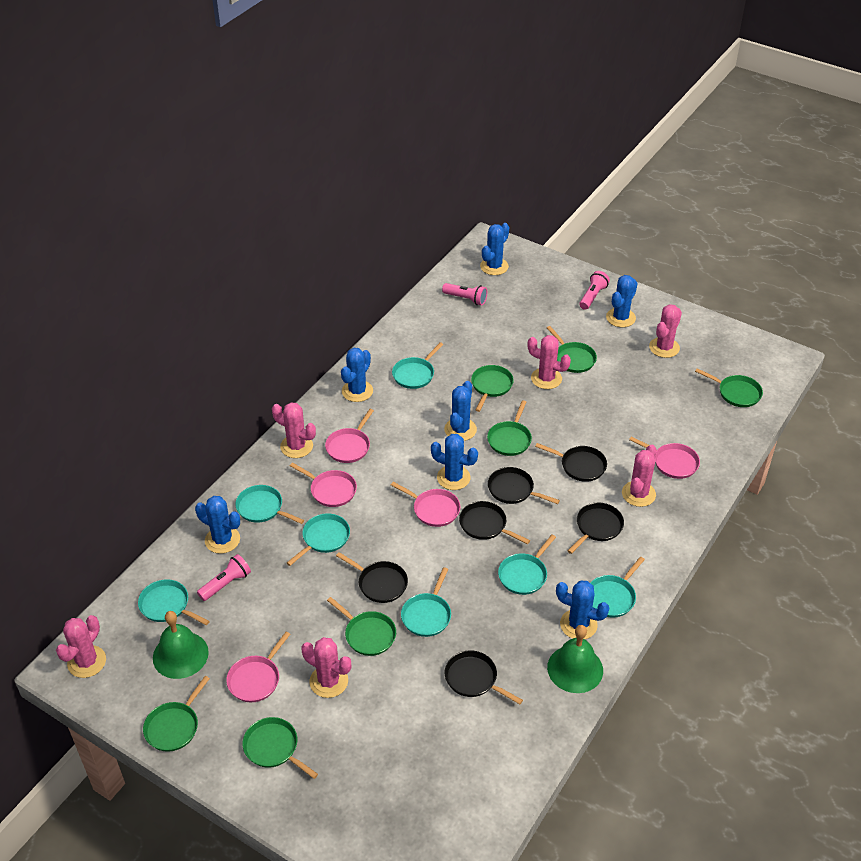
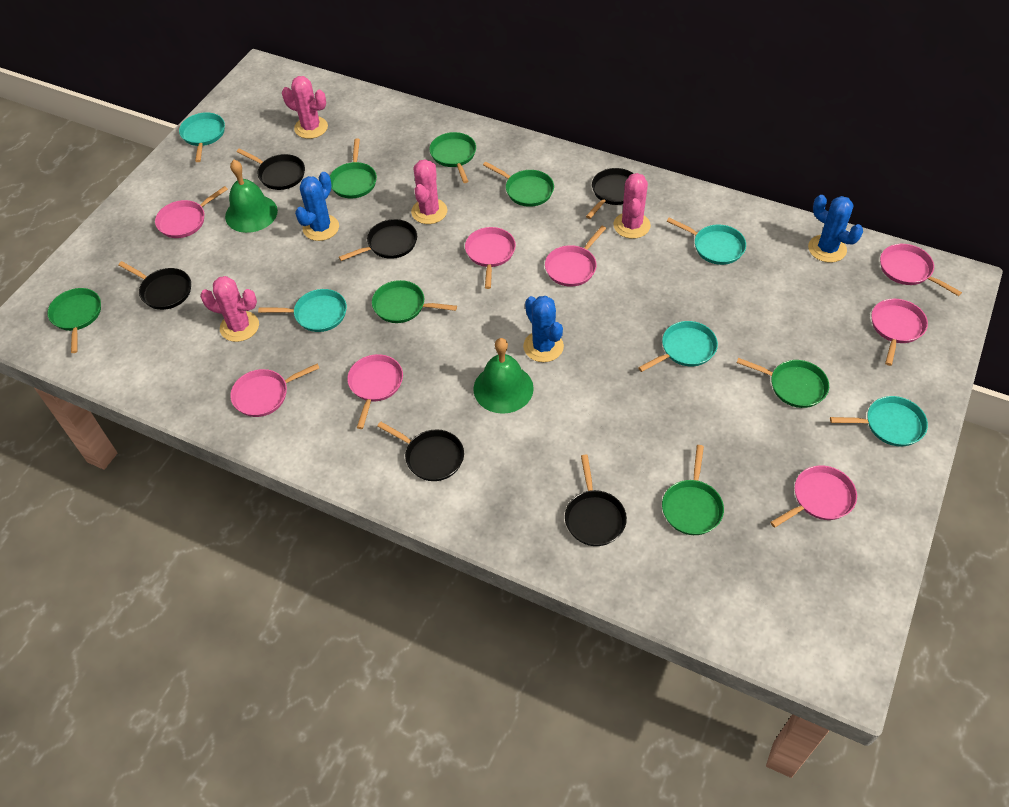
blue cactus: 7 -> 3
pink cactus: 6 -> 4
pink flashlight: 3 -> 0
pink pan: 5 -> 8
turquoise pan: 7 -> 5

